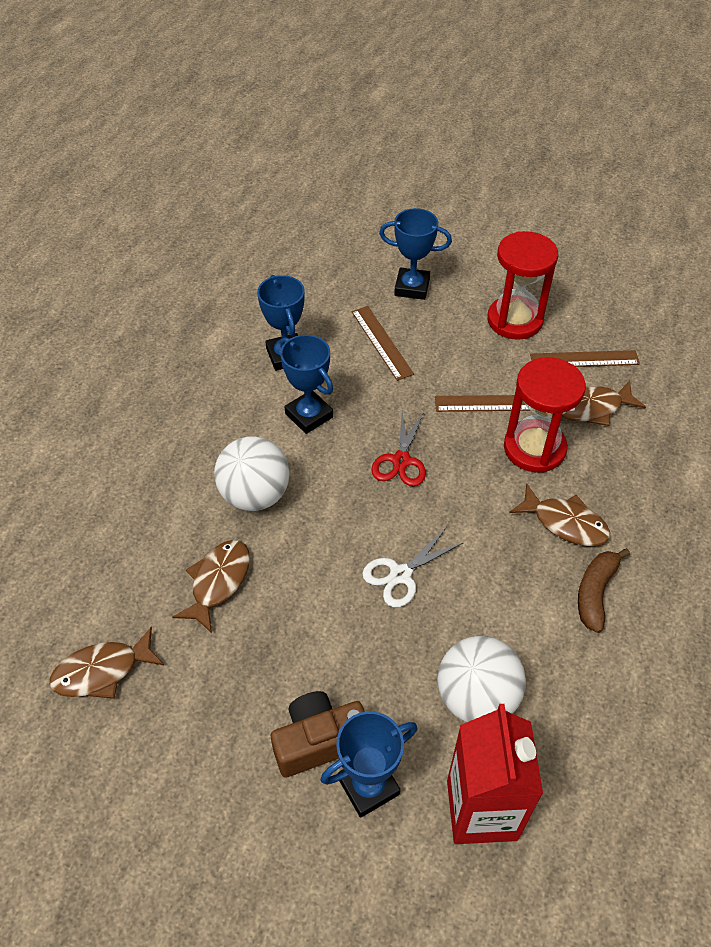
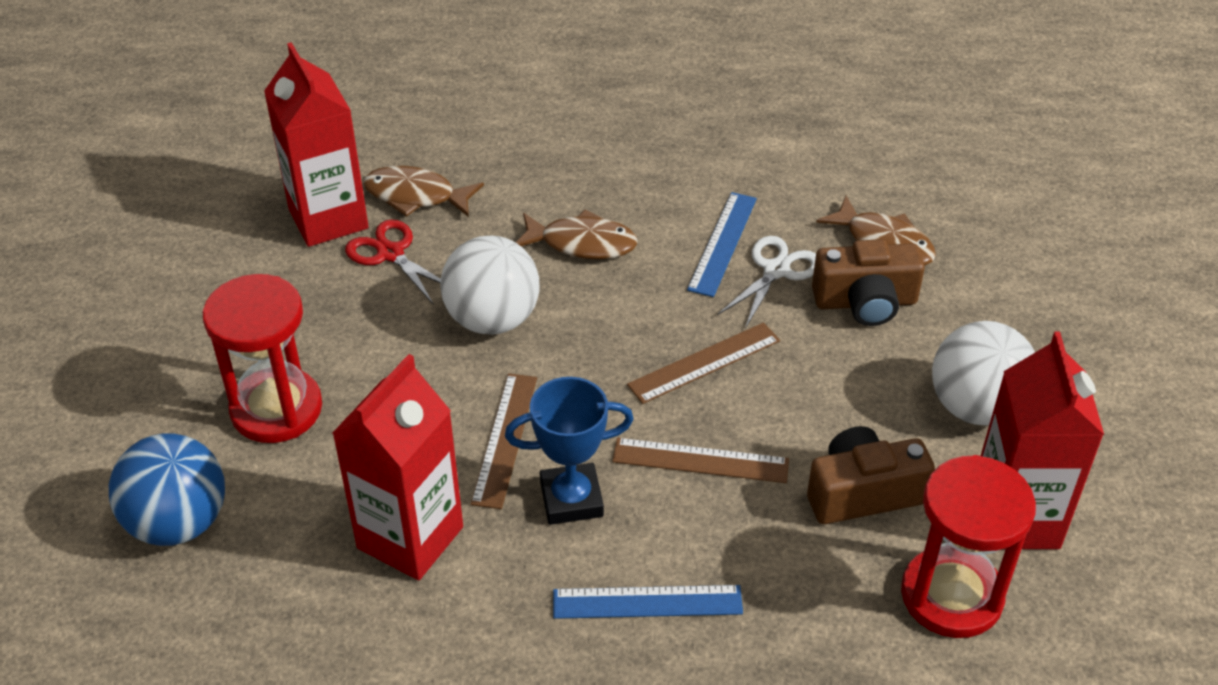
blue ball: 0 -> 1
blue ruler: 0 -> 2
blue trophy: 4 -> 1
brown banana: 1 -> 0
brown camera: 1 -> 2
brown fish: 4 -> 3
red carton: 1 -> 3

